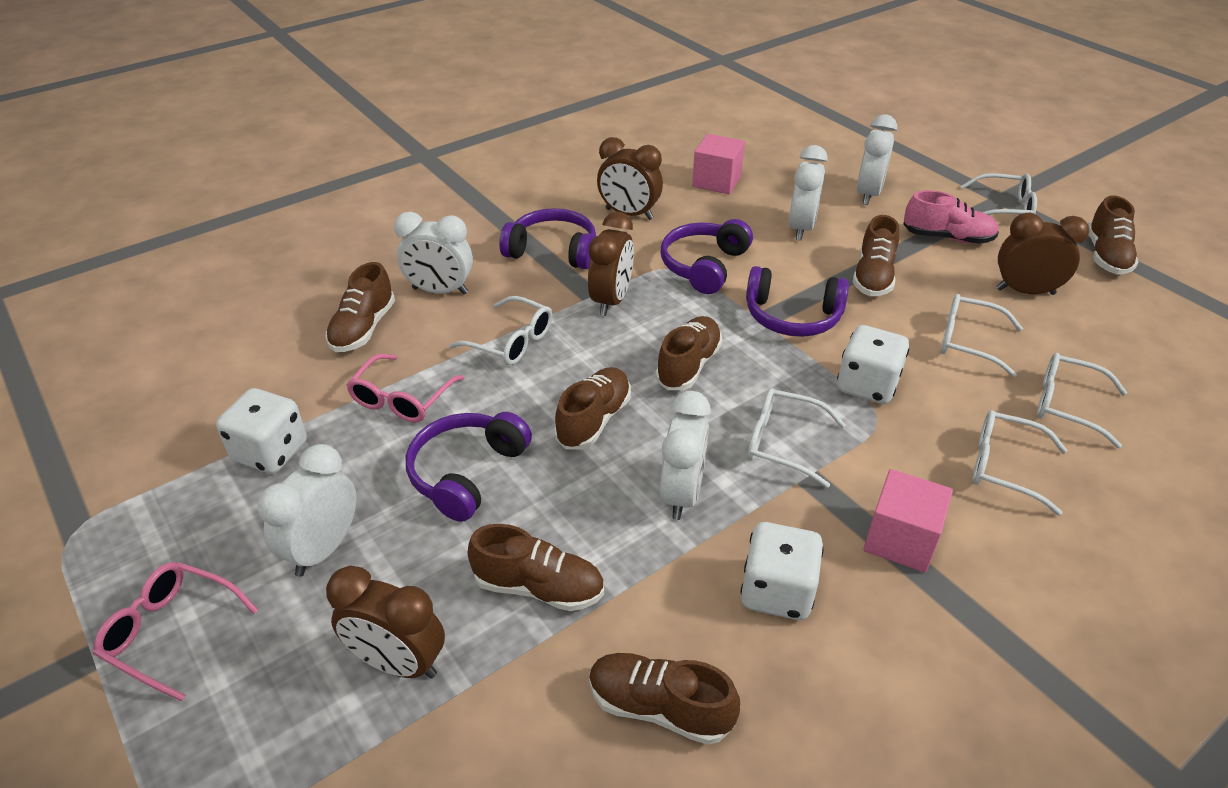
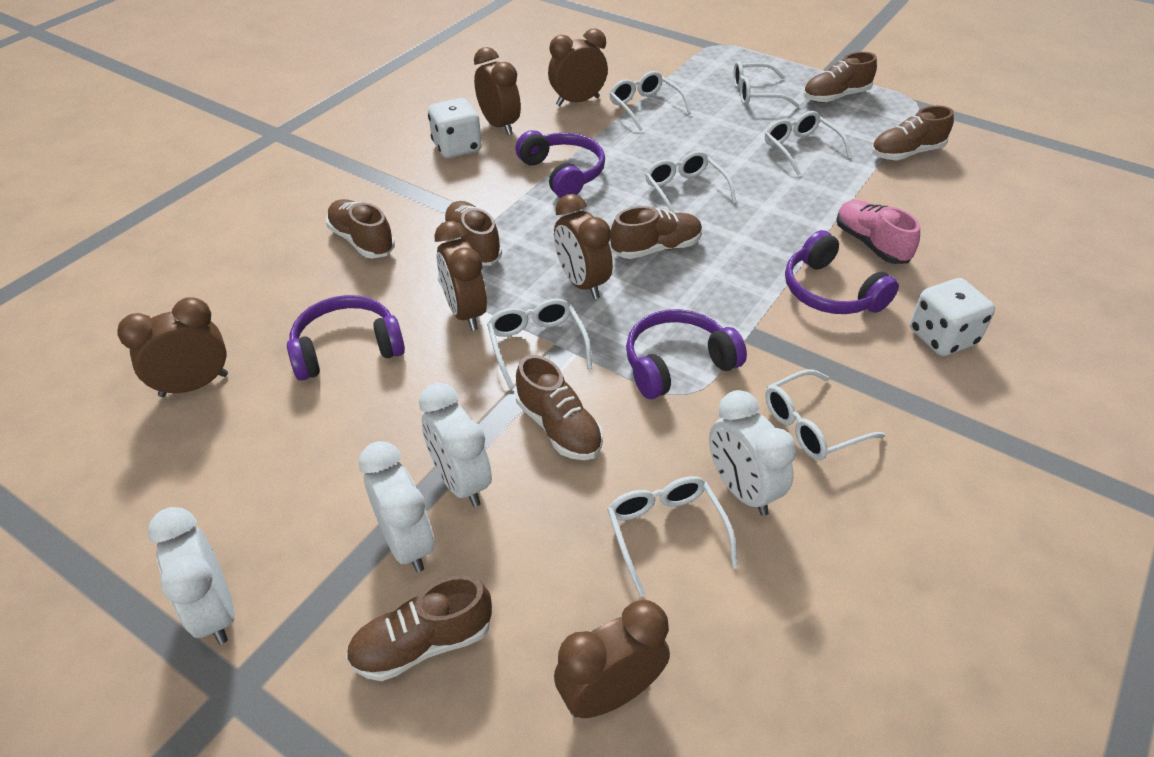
brown clock: 4 -> 6
pink cube: 2 -> 0
pink glasses: 2 -> 0
white clock: 5 -> 4
white dice: 3 -> 2
white glasses: 6 -> 7

